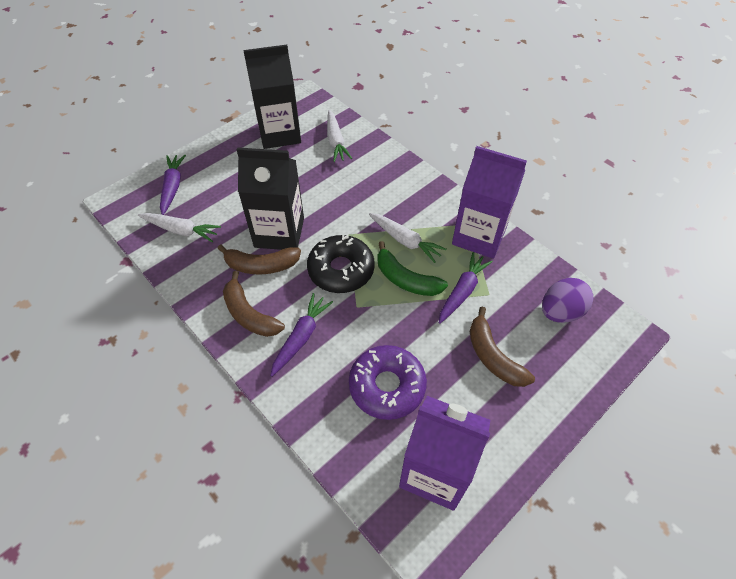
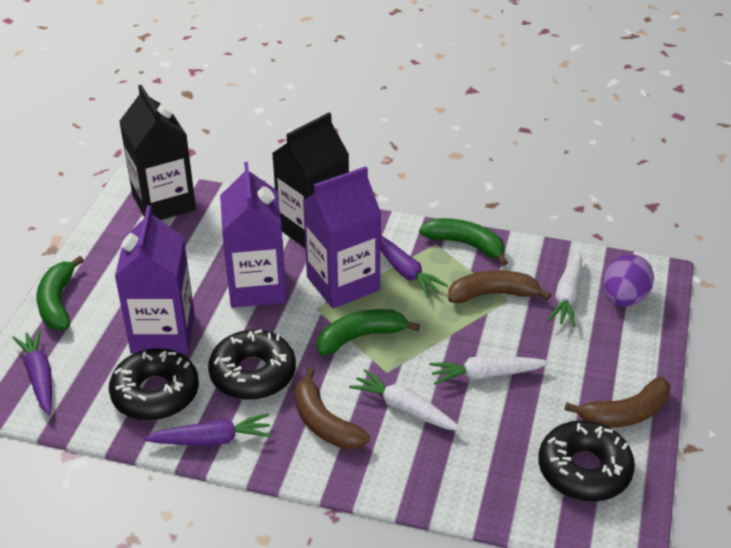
black donut: 1 -> 3
green banana: 1 -> 3
purple carton: 2 -> 3
purple donut: 1 -> 0

